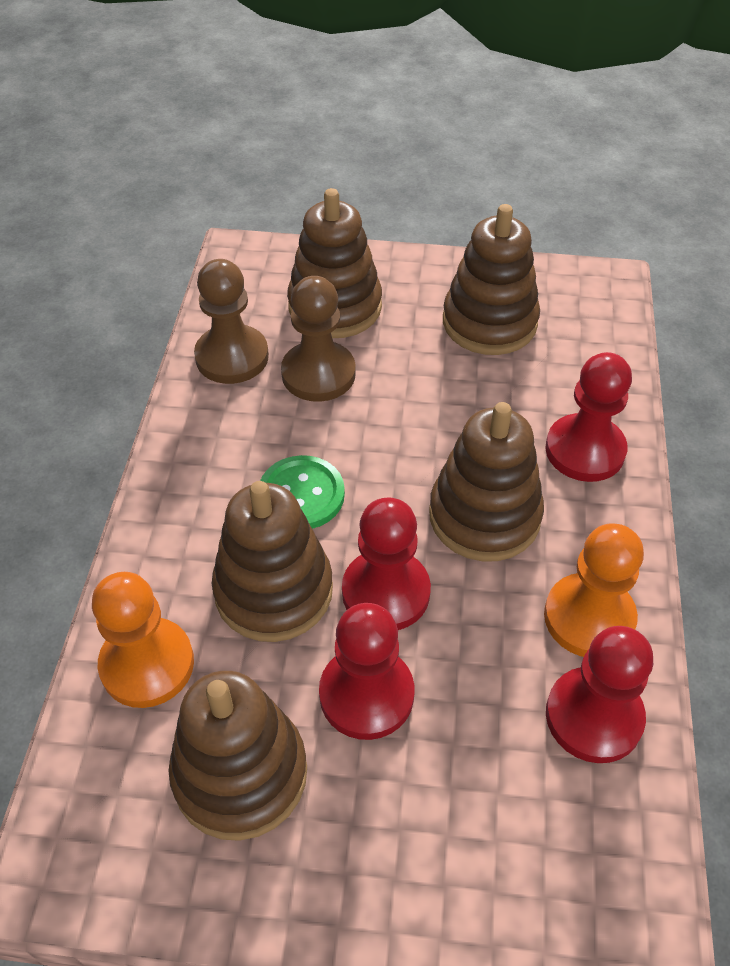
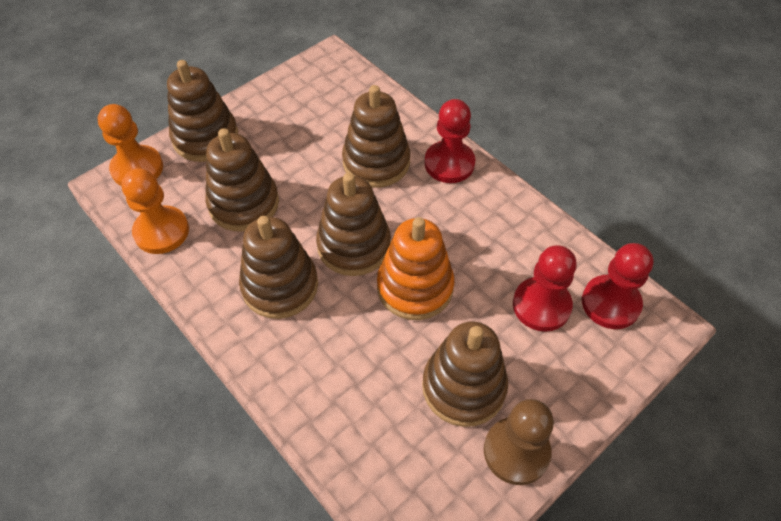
brown pawn: 2 -> 1
brown stacking toy: 5 -> 6
green button: 1 -> 0
orange stacking toy: 0 -> 1
red pawn: 4 -> 3

